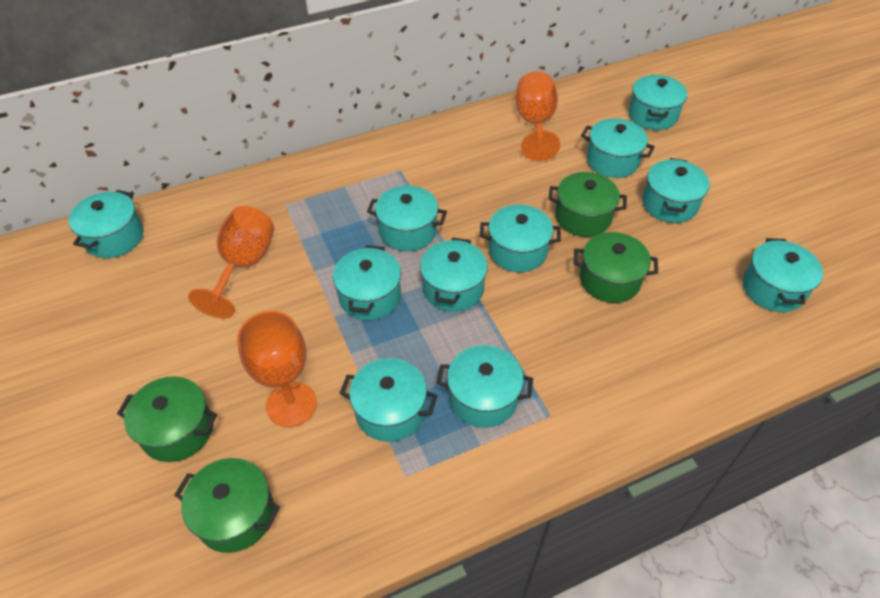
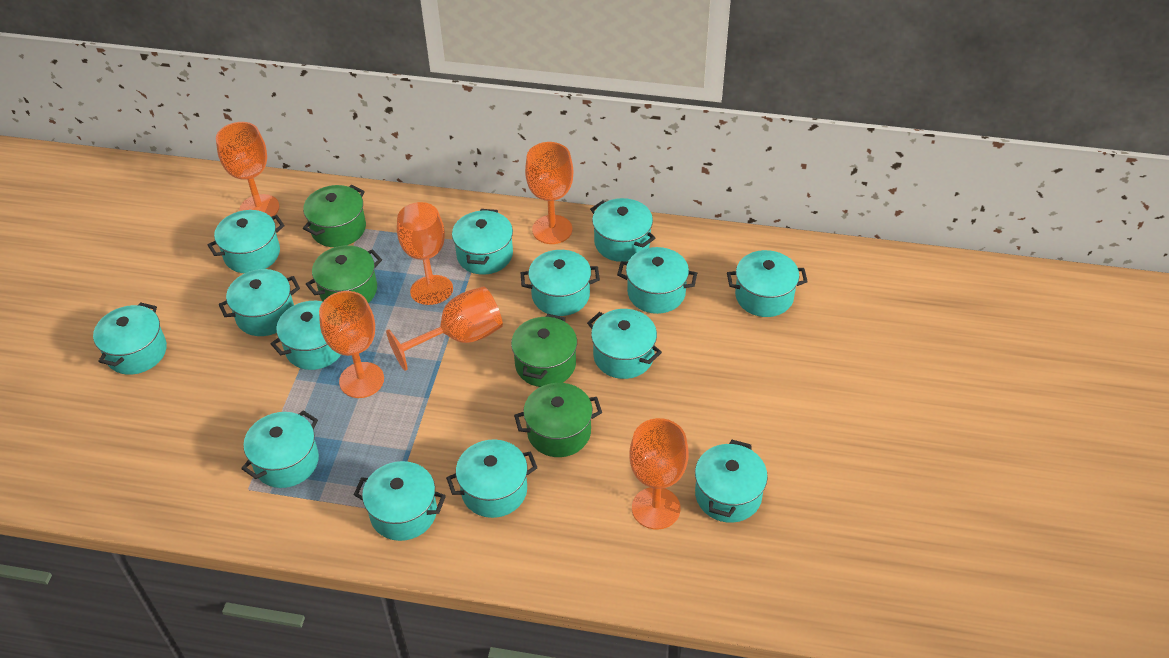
orange goblet: 3 -> 6
turquoise pot: 11 -> 14

